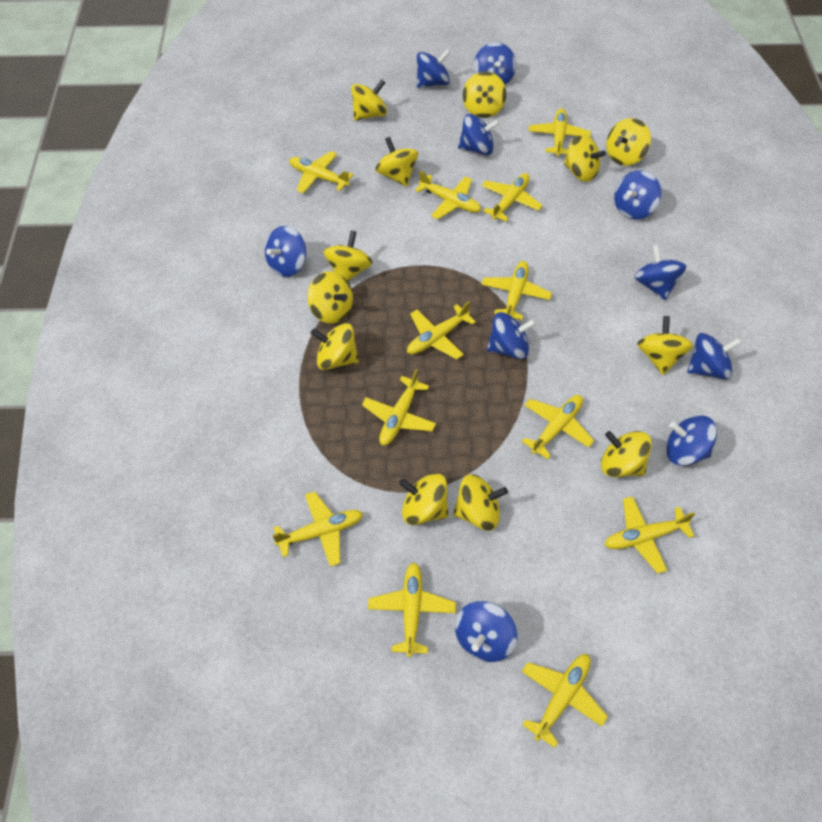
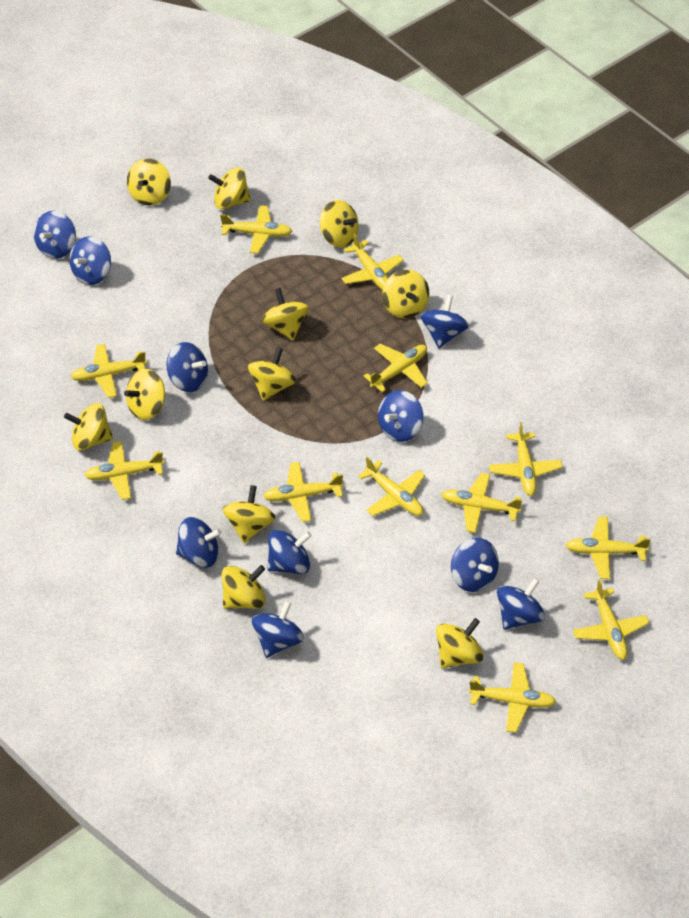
yellow spinning top: 12 -> 11

